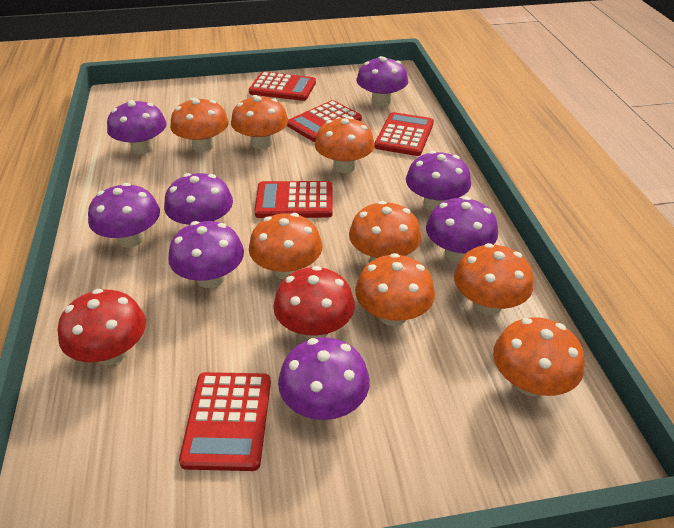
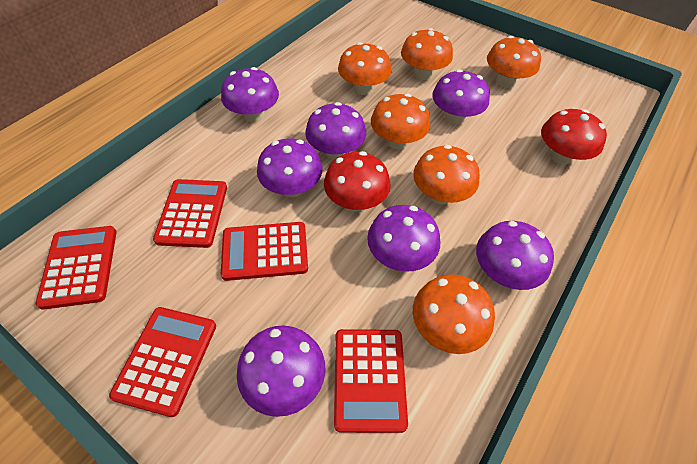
orange mushroom: 8 -> 6
purple mushroom: 8 -> 7

